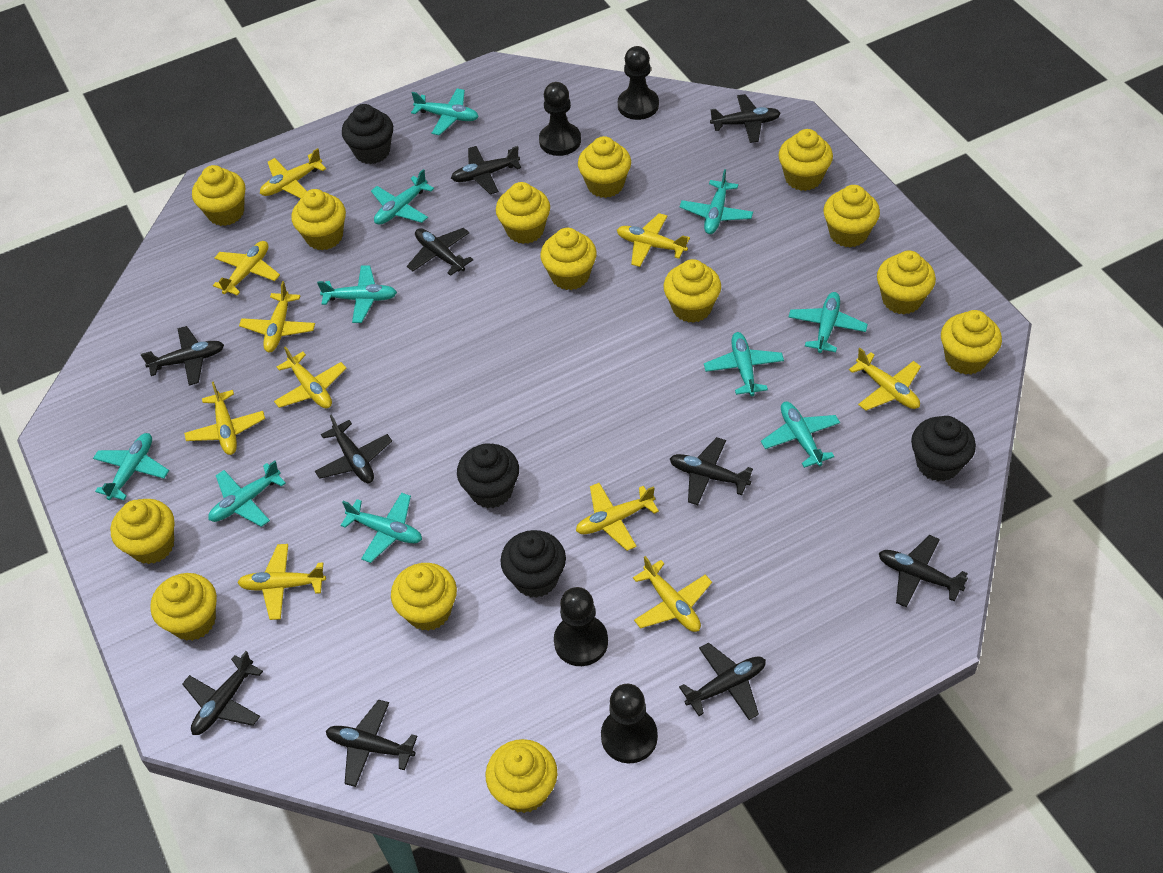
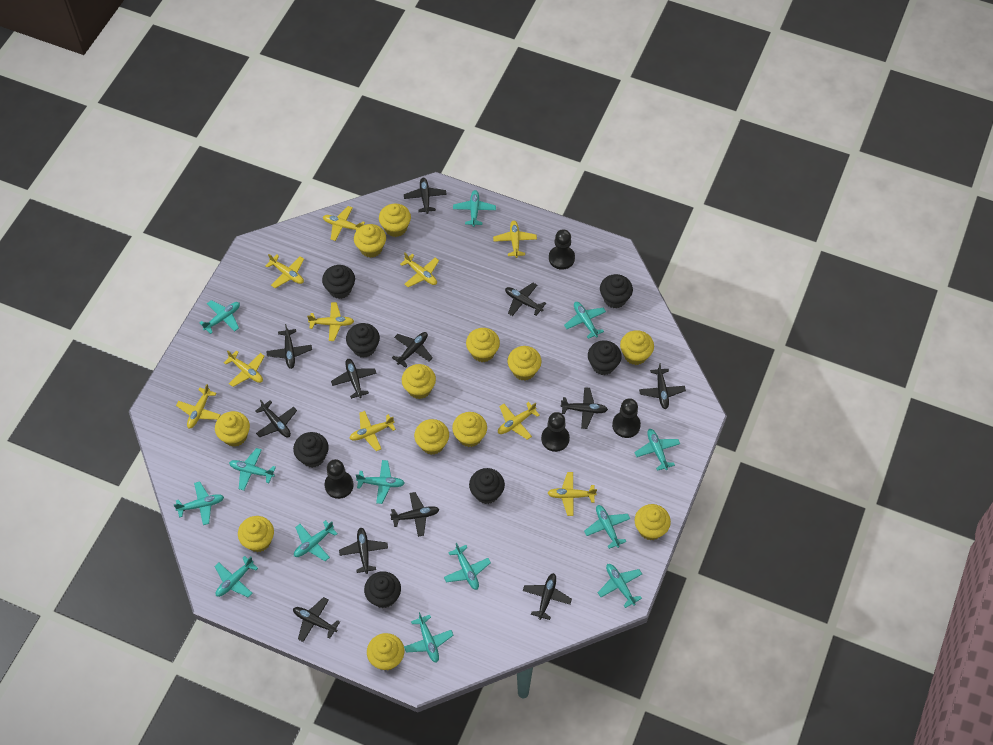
black cupcake: 4 -> 7
black plane: 10 -> 12
turquoise plane: 10 -> 13
yellow cupcake: 14 -> 12

